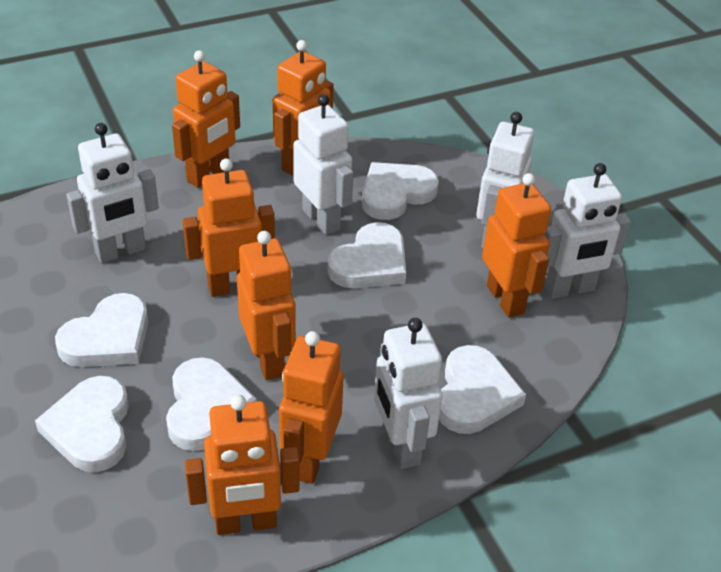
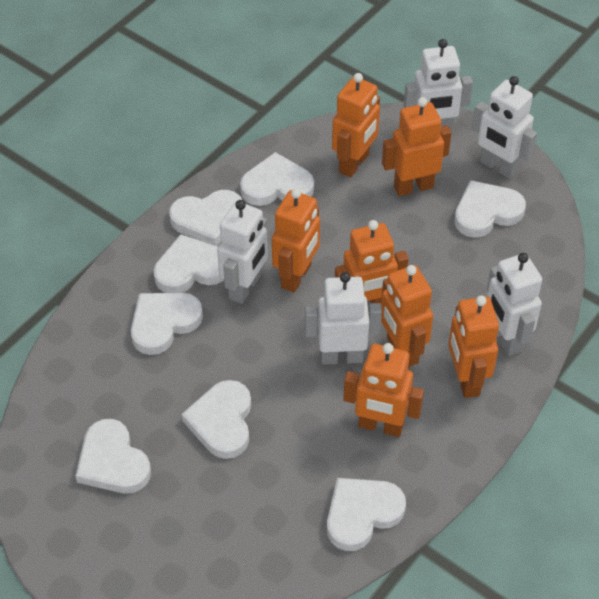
white heart: 6 -> 8

